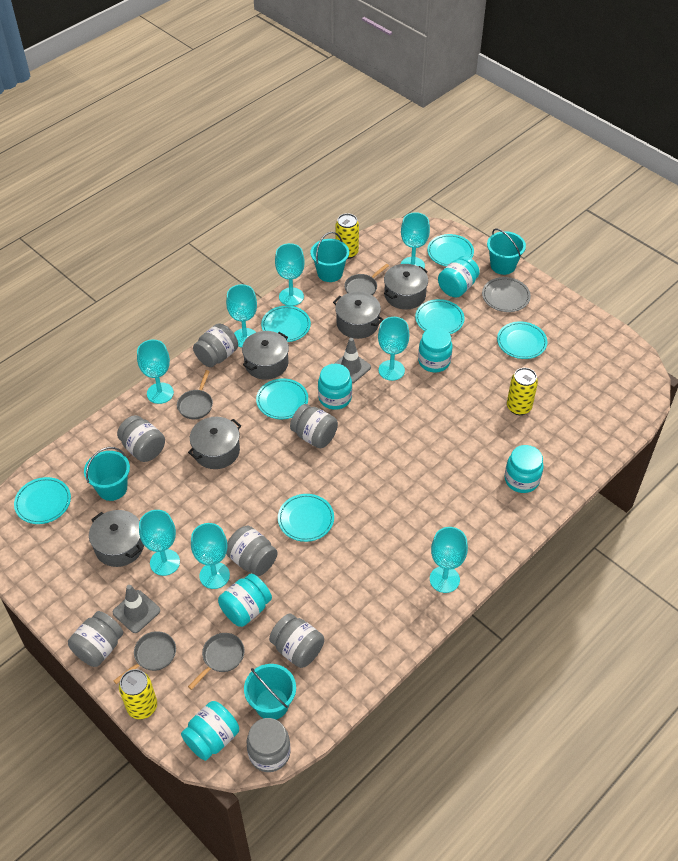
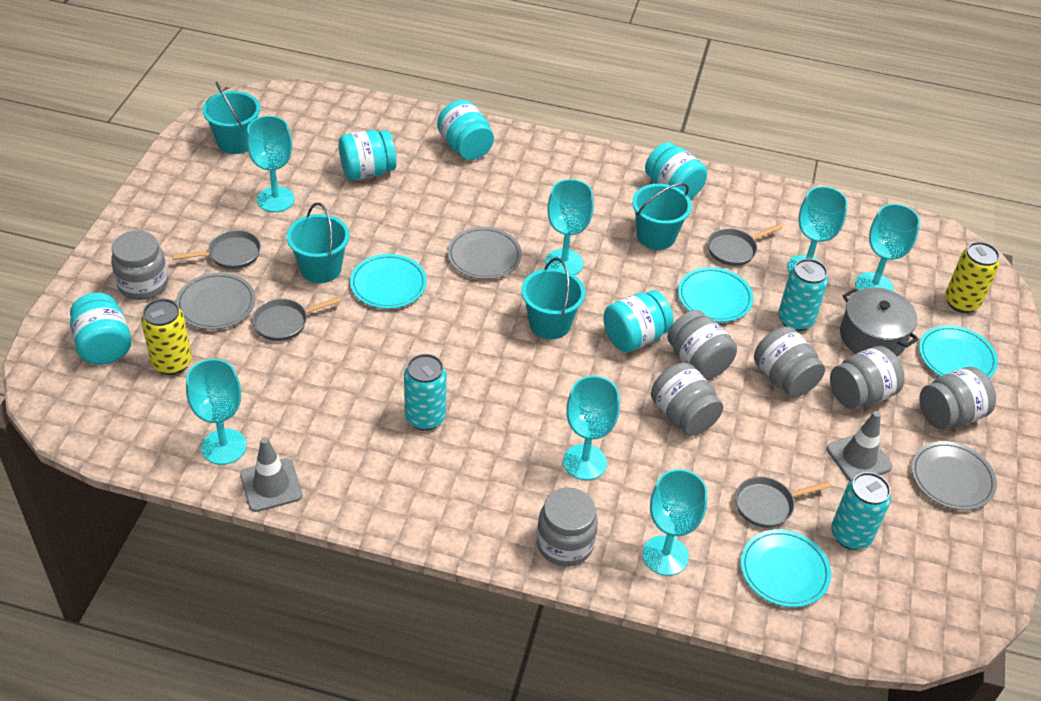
grey plate: 1 -> 3
grey pot: 5 -> 1
turquoise can: 0 -> 3
turquoise goblet: 8 -> 7
turquoise jar: 6 -> 5
turquoise plate: 7 -> 4
yellow can: 3 -> 2

